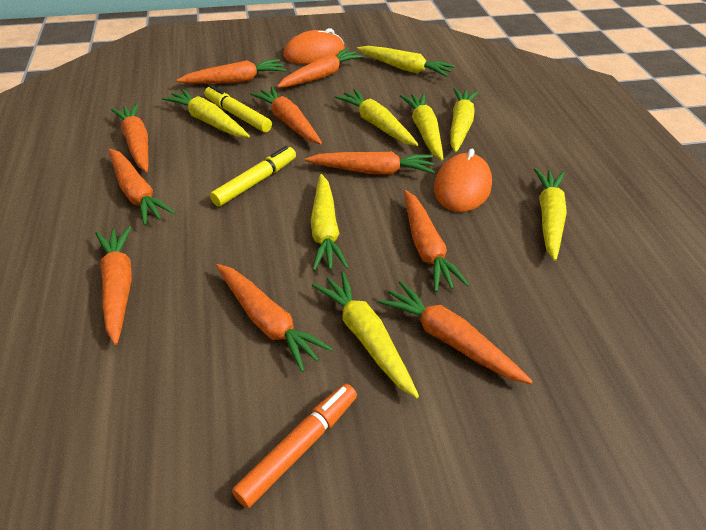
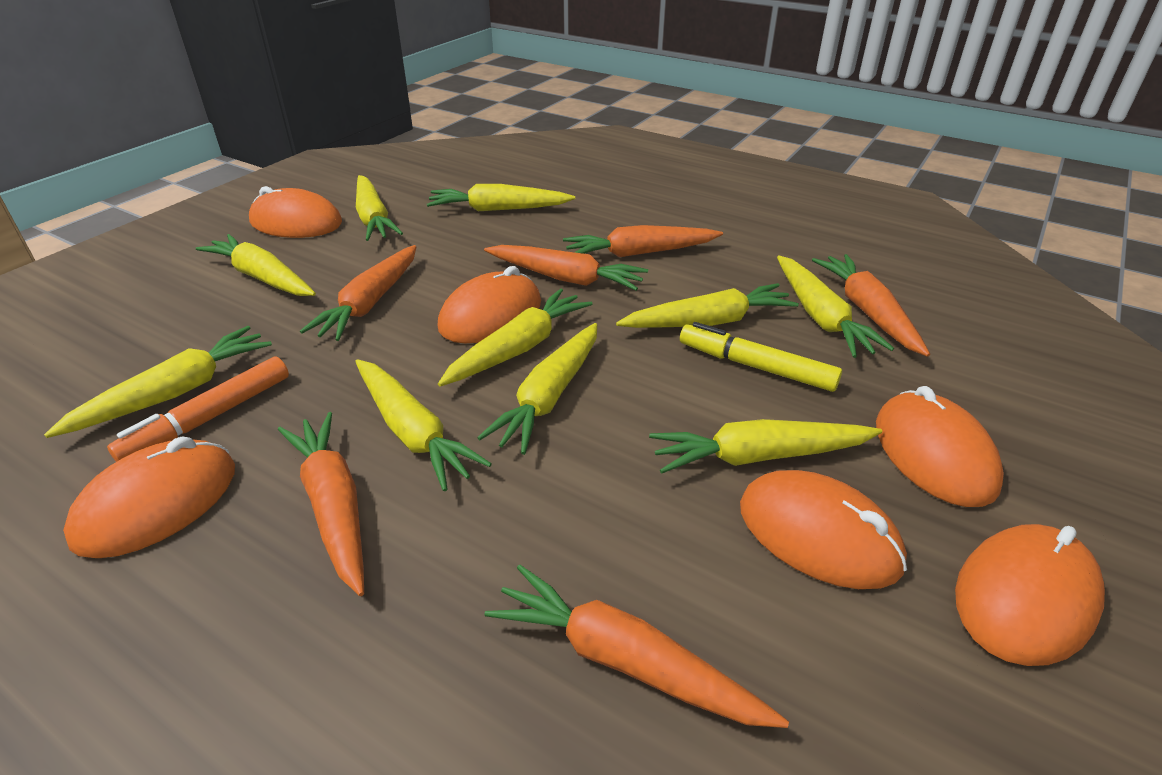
orange carrot: 10 -> 6
orange mouse: 2 -> 6
yellow carrot: 8 -> 10
yellow marker: 2 -> 1

